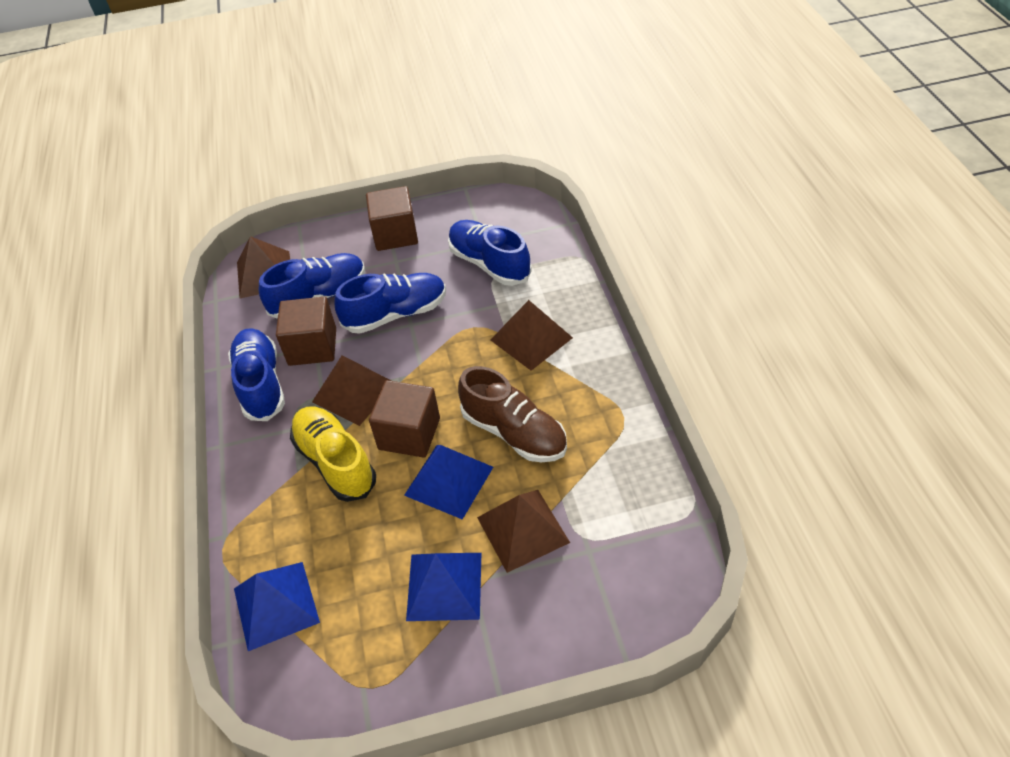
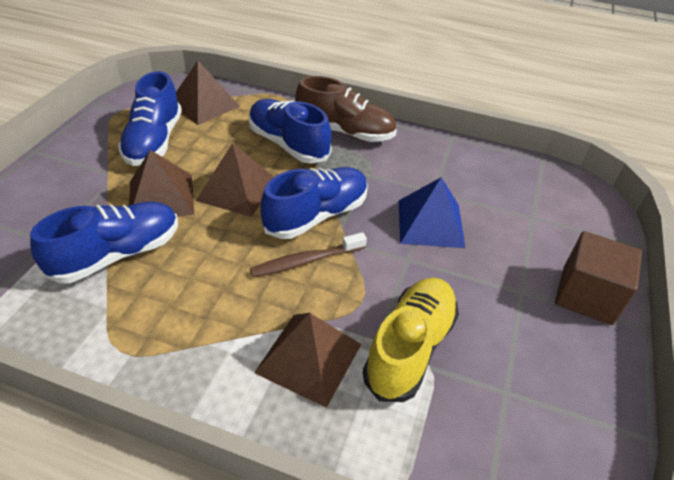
blue pyramid: 3 -> 1
brown cube: 3 -> 1
brown toothbrush: 0 -> 1

